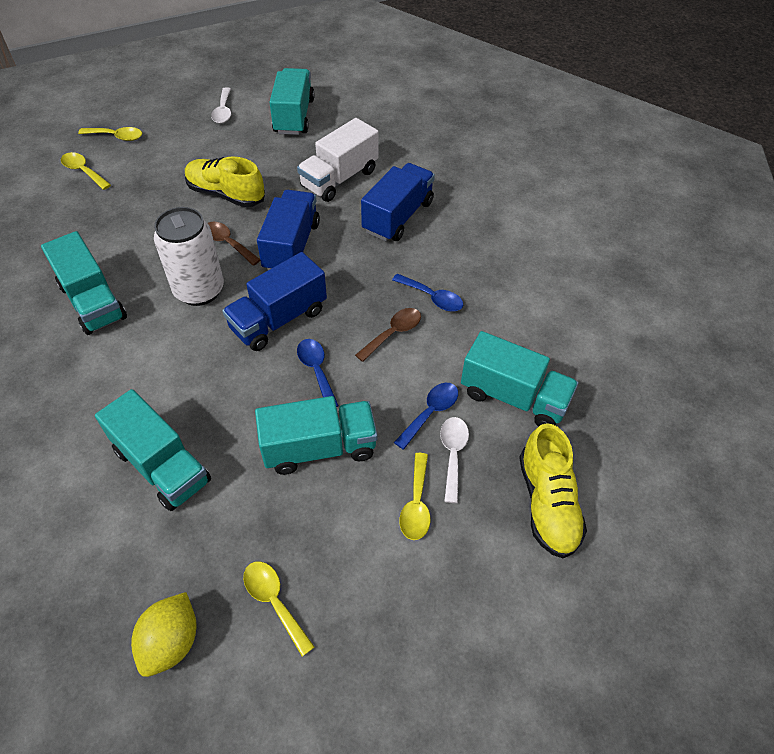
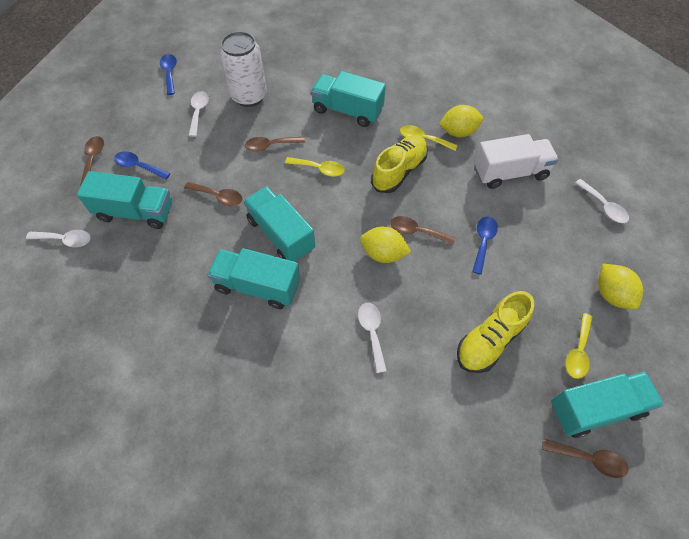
blue truck: 3 -> 0
brown spoon: 2 -> 5
white spoon: 2 -> 4
yellow lemon: 1 -> 3
yellow spoon: 4 -> 3

